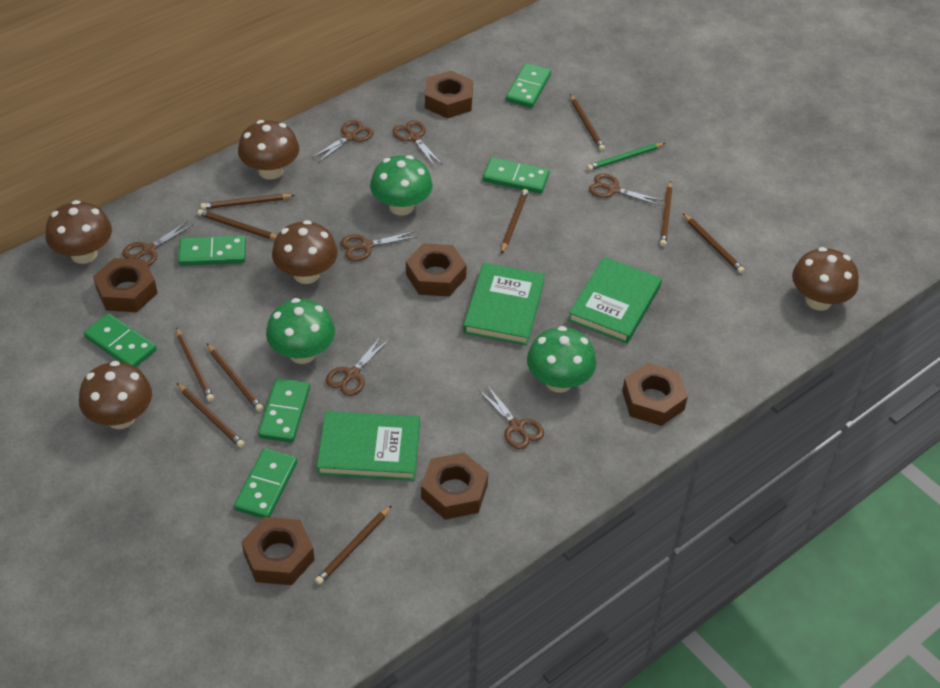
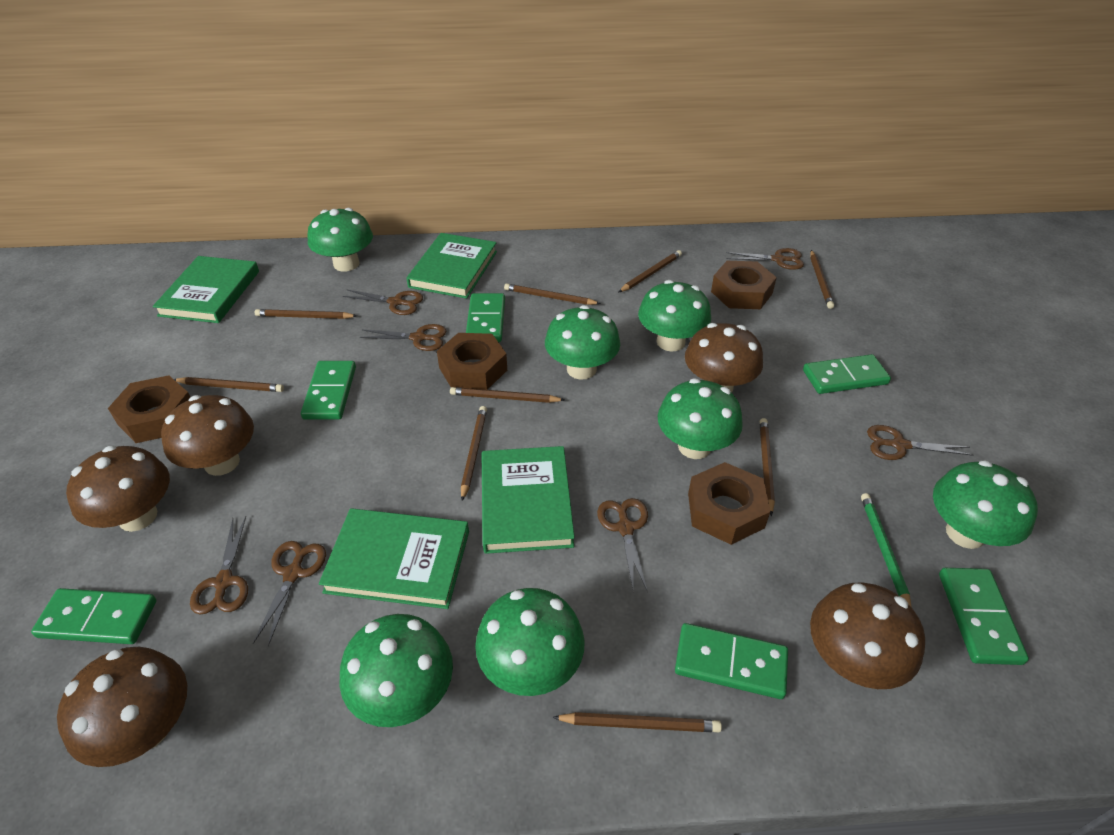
brown nut: 6 -> 4
brown pencil: 10 -> 9
green book: 3 -> 4
green mushroom: 3 -> 7

